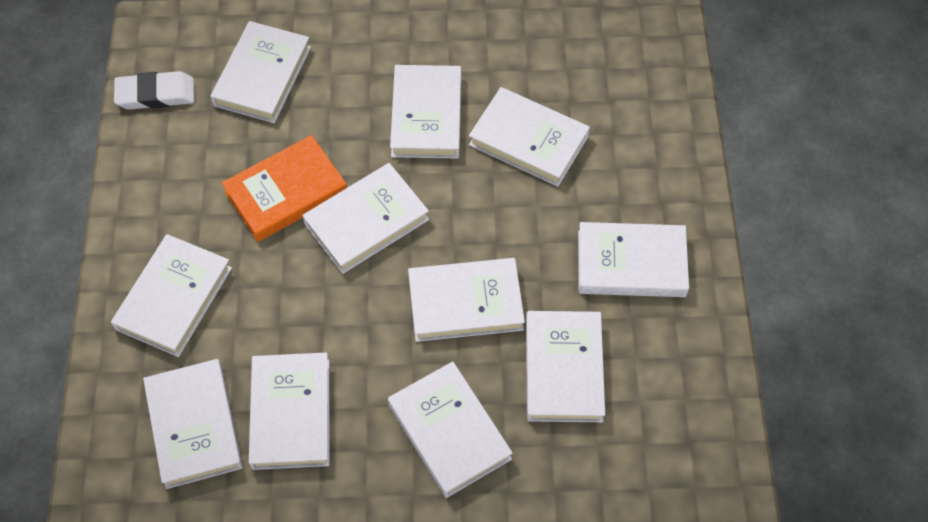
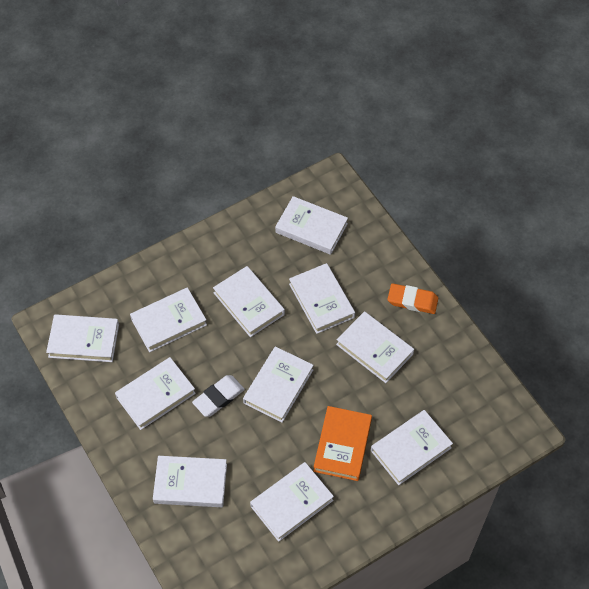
orange eraser: 0 -> 1

